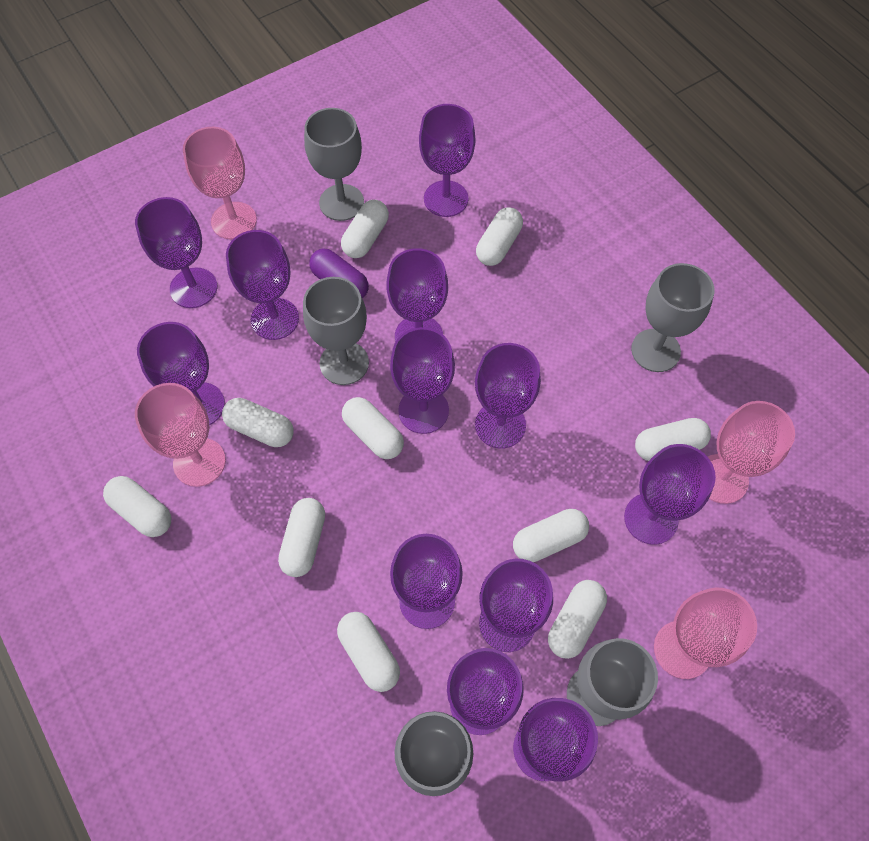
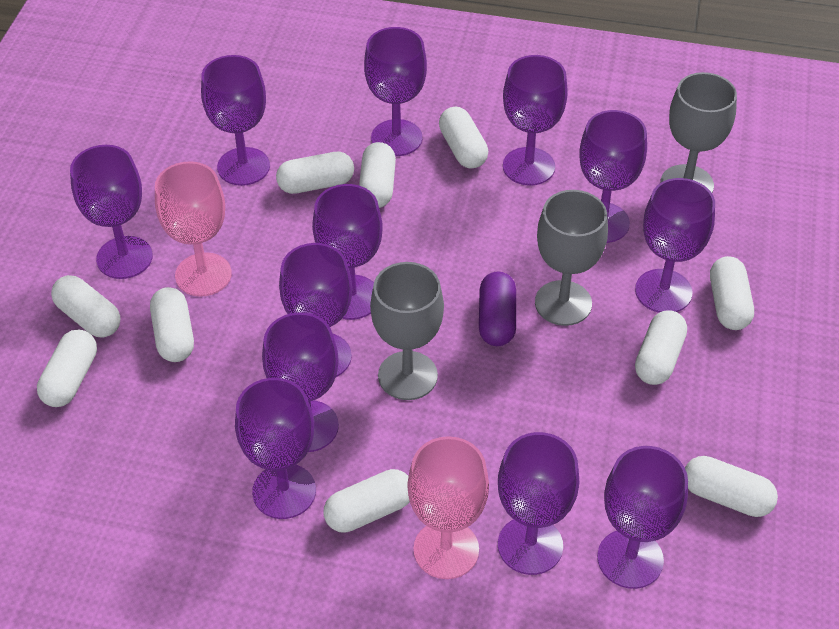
grey goblet: 5 -> 3
pink goblet: 4 -> 2

